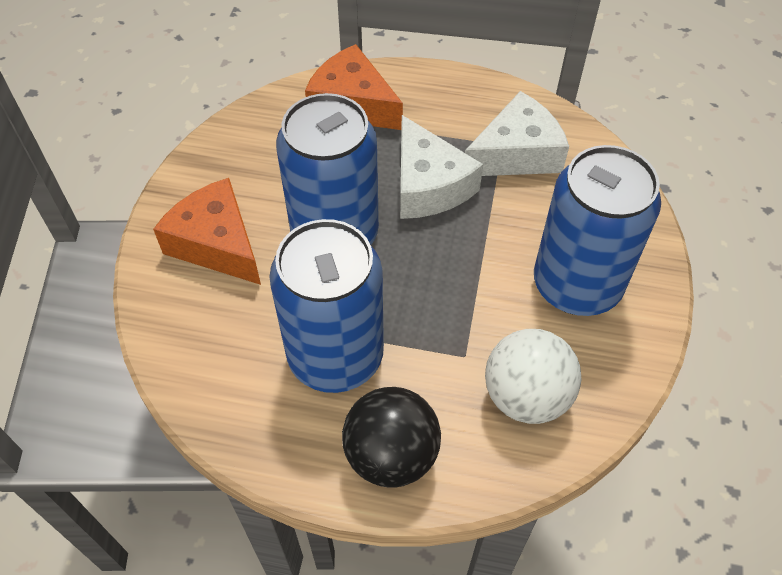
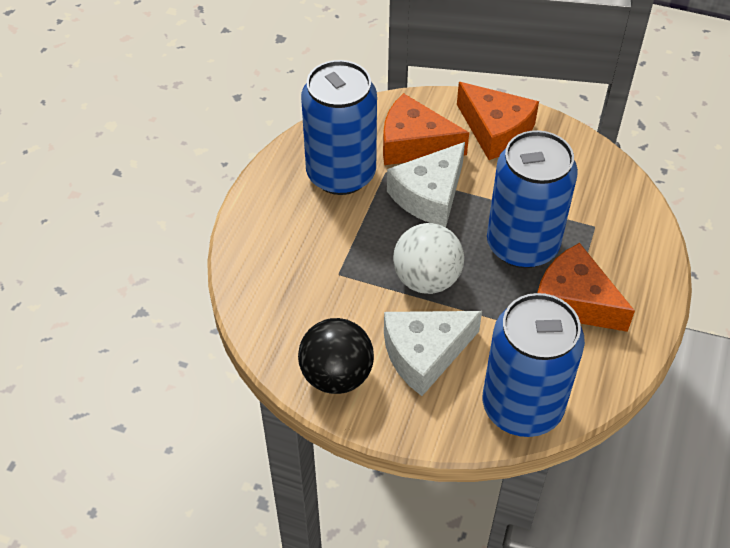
orange cheese: 2 -> 3

